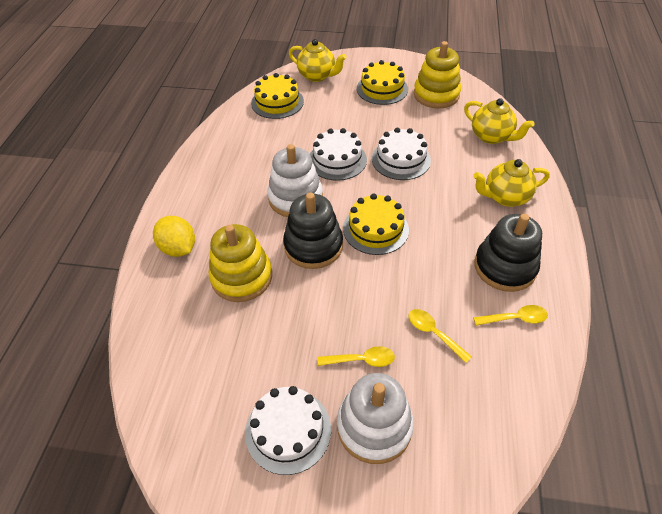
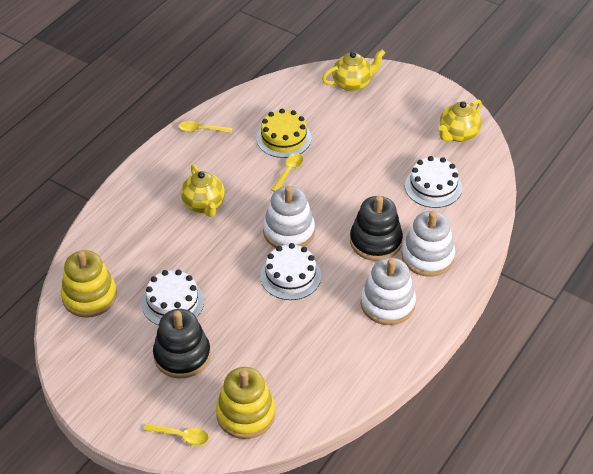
white stacking toy: 2 -> 3
yellow cake: 3 -> 1
yellow lemon: 1 -> 0

